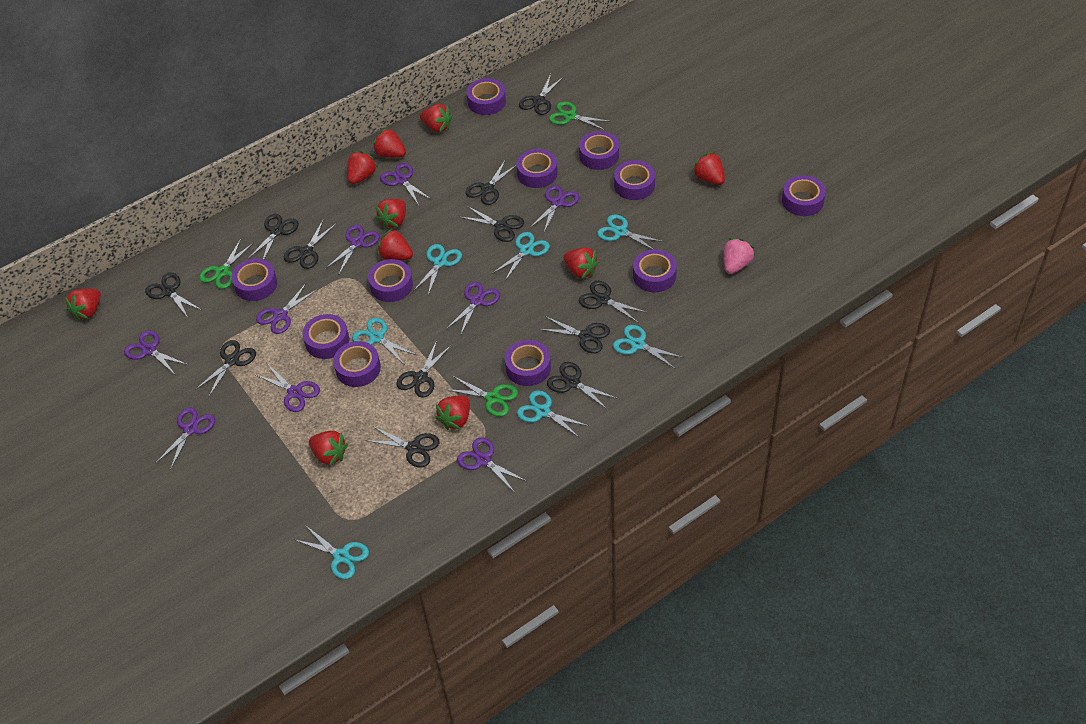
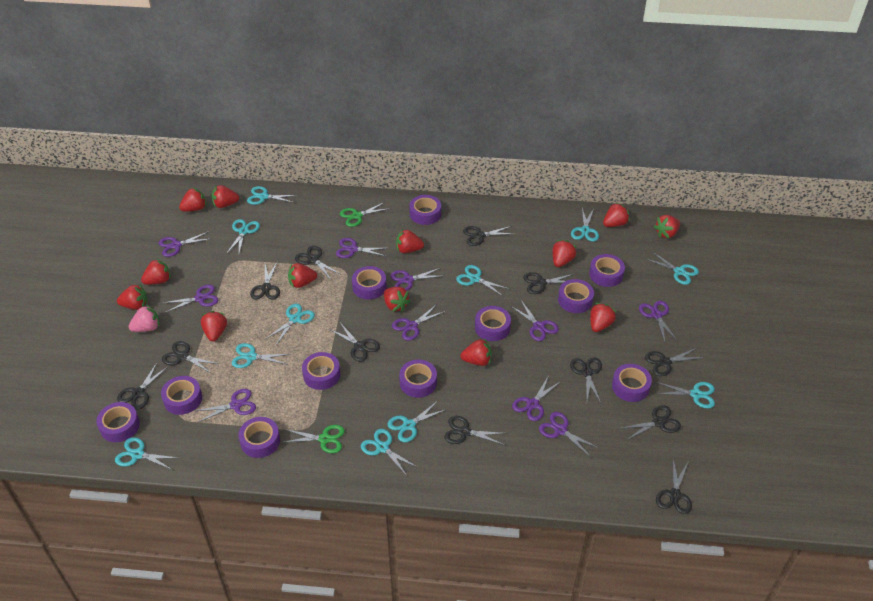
green scissors: 3 -> 2
purple scissors: 9 -> 10
red strawberry: 10 -> 13
turquoise scissors: 7 -> 11

